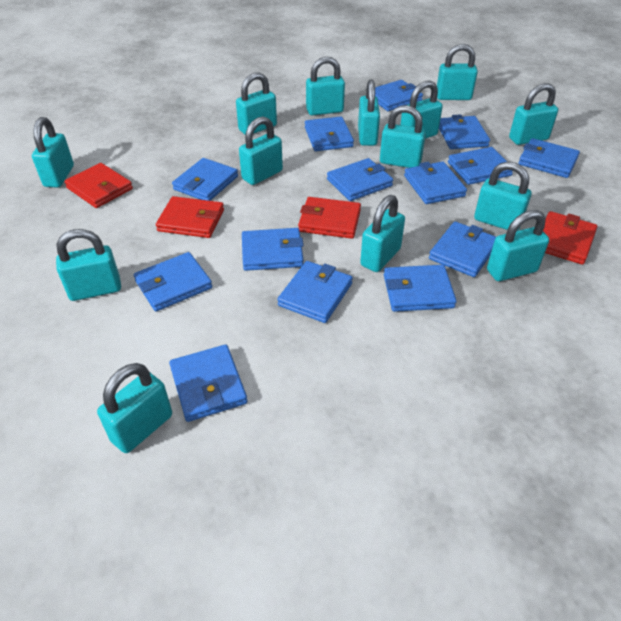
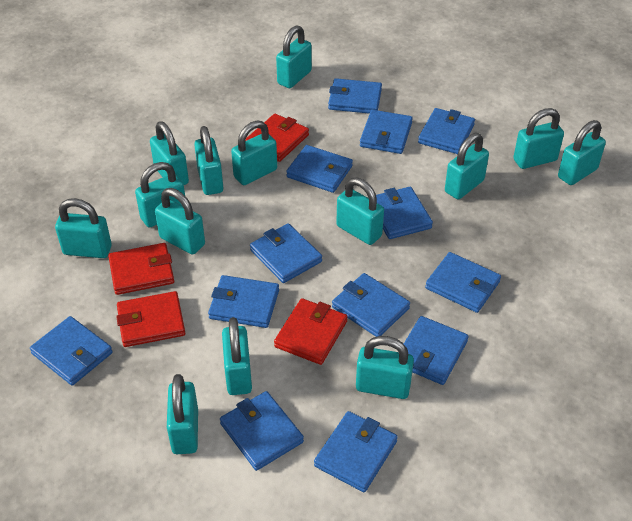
blue wallet: 14 -> 13

